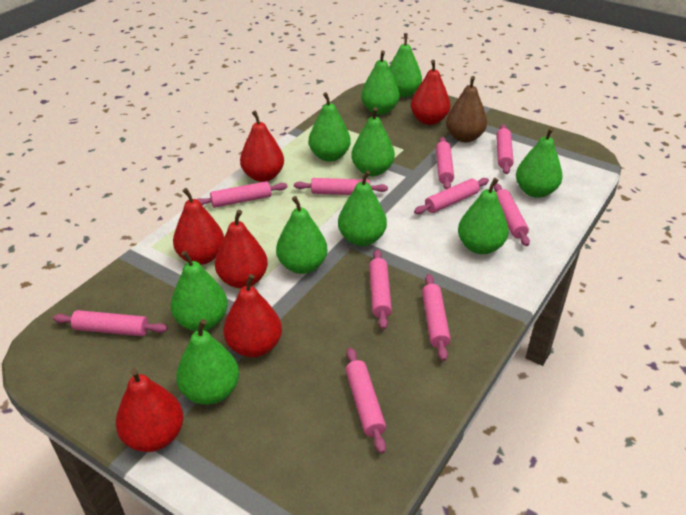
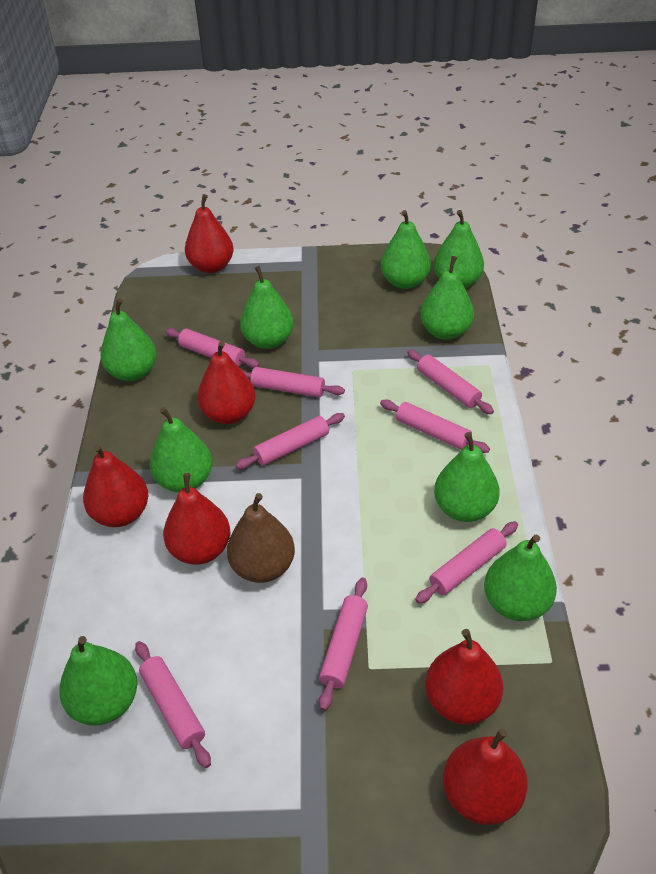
green pear: 10 -> 9
pink rolling pin: 10 -> 8

